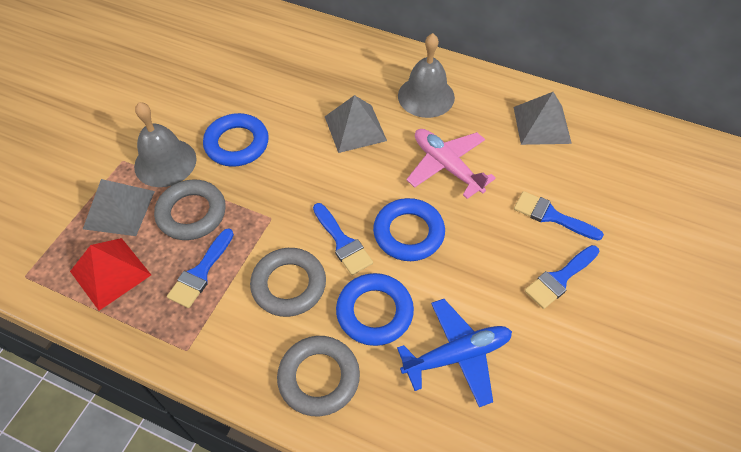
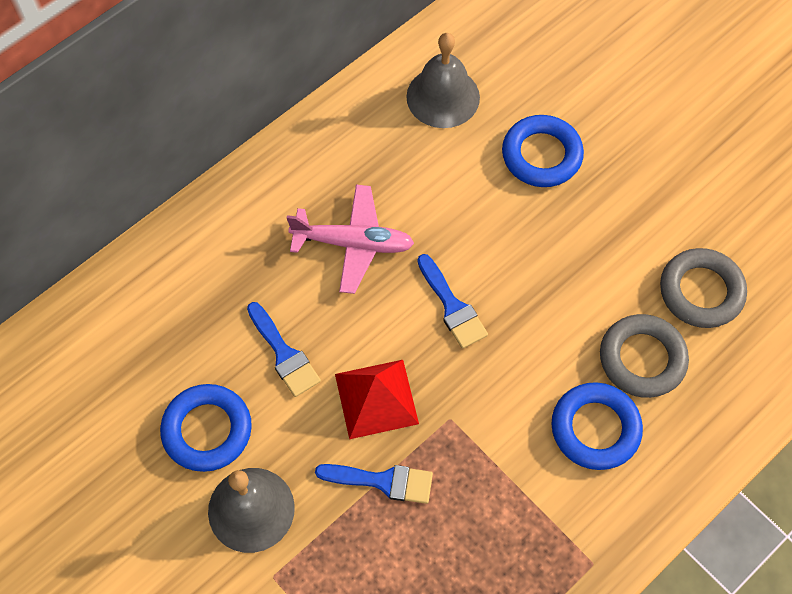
blue brush: 4 -> 3
blue plane: 1 -> 0
grey pyramid: 3 -> 0
grey ring: 3 -> 2

